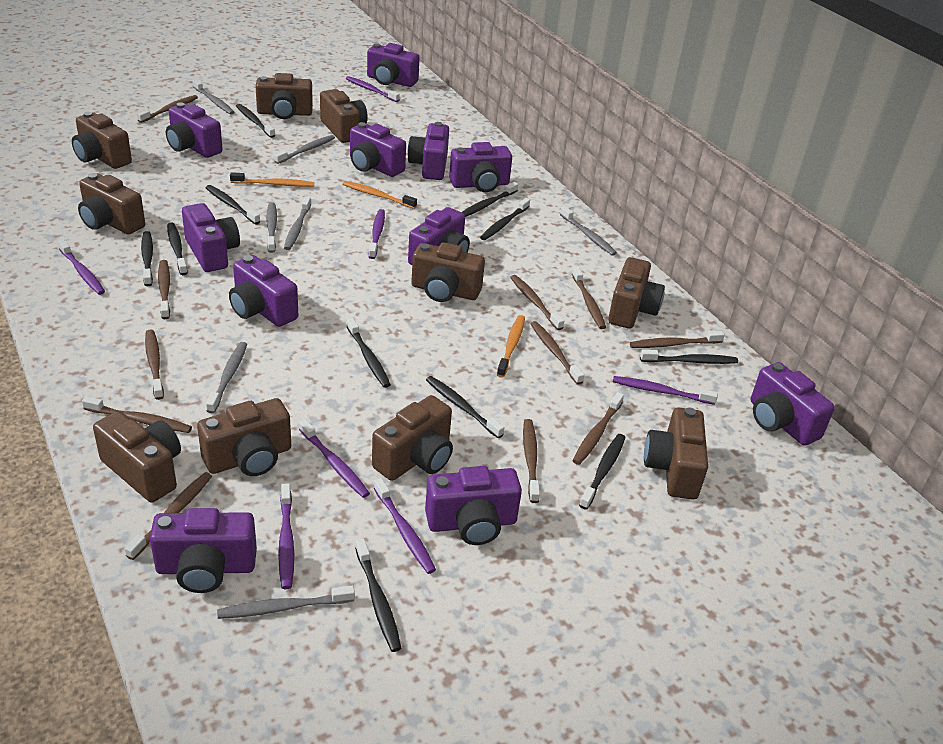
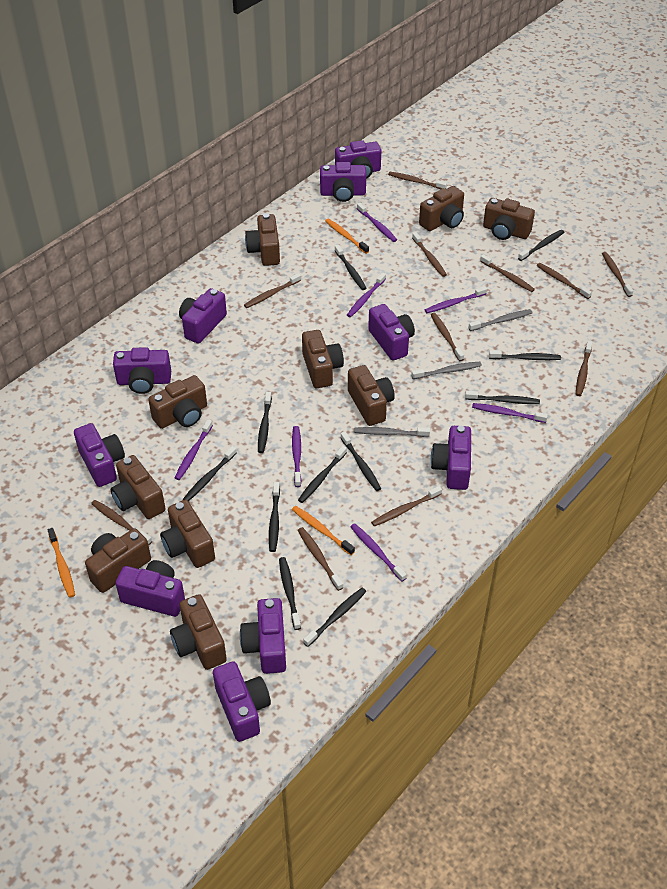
grey toothbrush: 7 -> 3
purple camera: 11 -> 10

